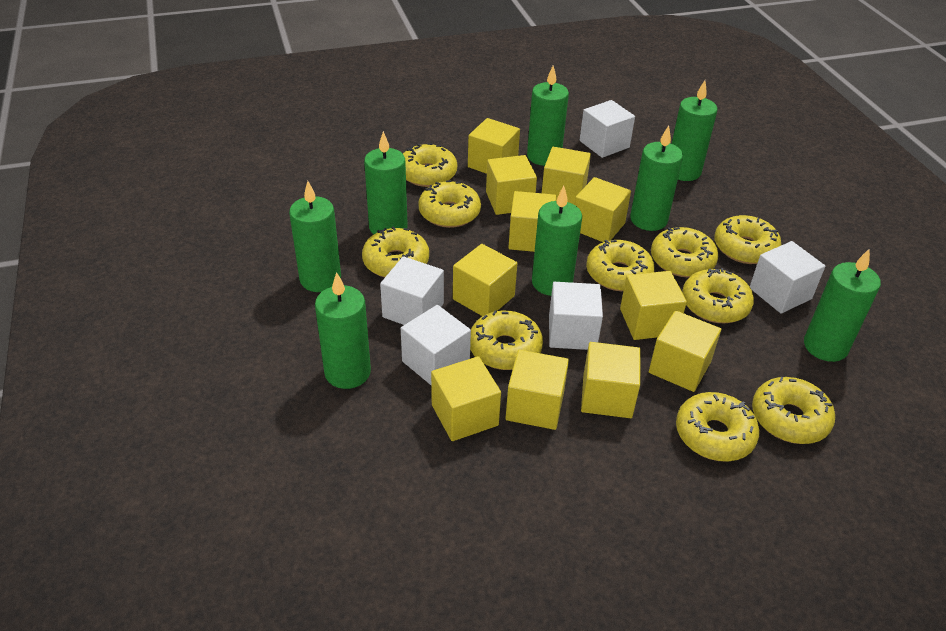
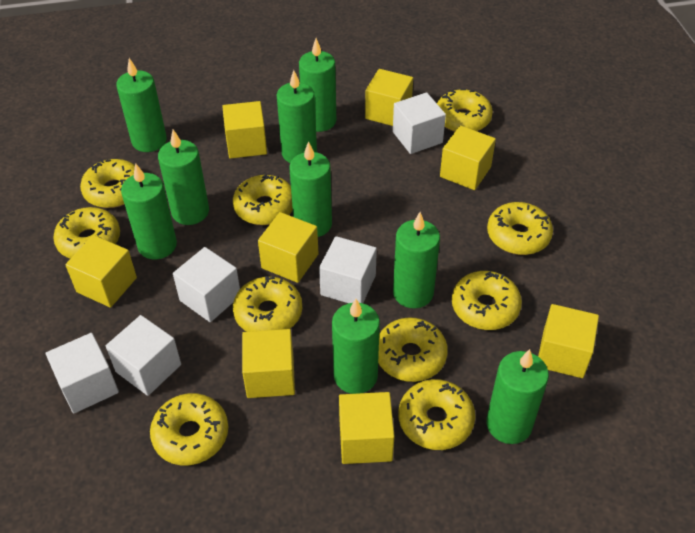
green candle: 8 -> 9
yellow cube: 11 -> 8

